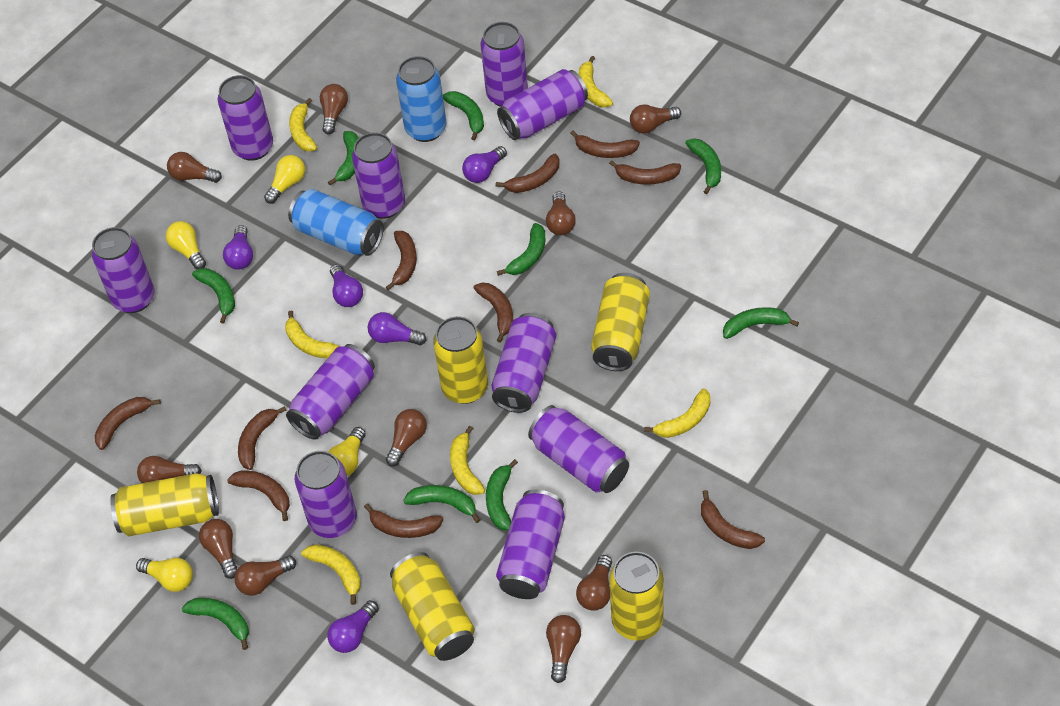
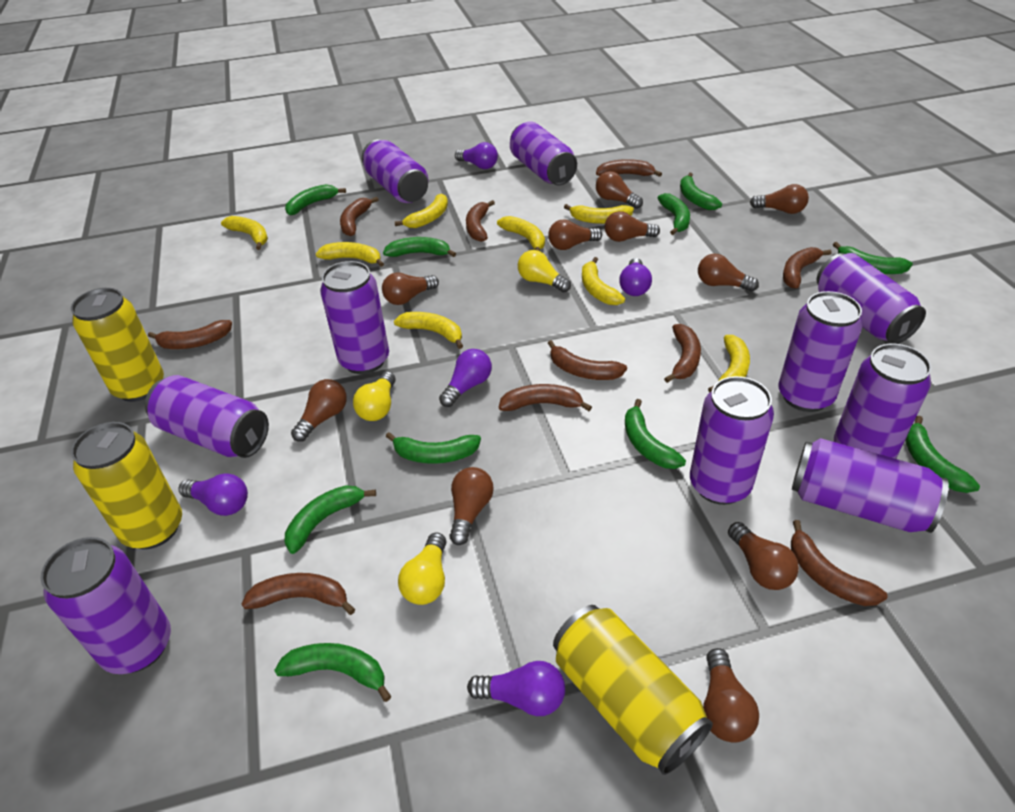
blue can: 2 -> 0
green banana: 9 -> 10
yellow banana: 6 -> 8
yellow can: 5 -> 3
yellow light bulb: 4 -> 3

